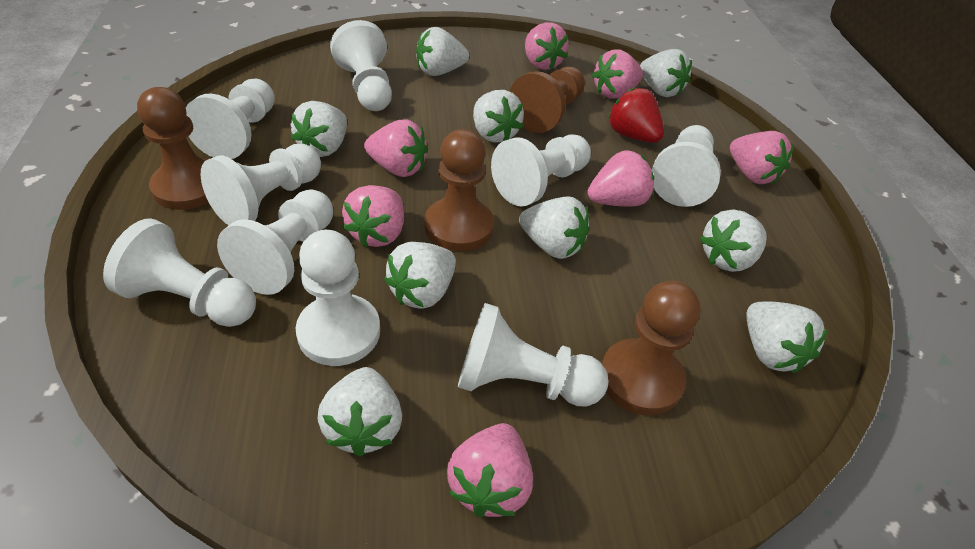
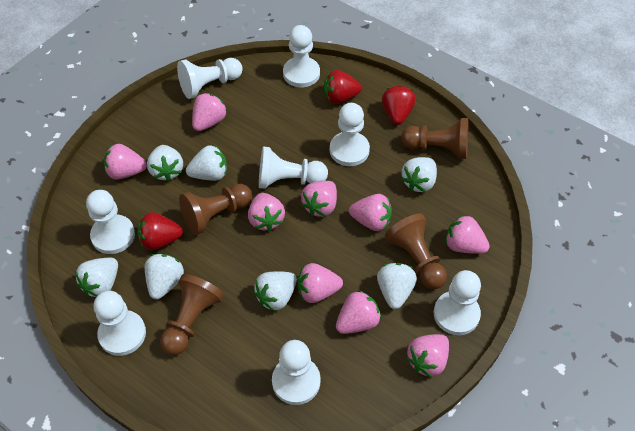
pink strawberry: 7 -> 9
red strawberry: 1 -> 3
white pawn: 9 -> 8
white strawberry: 9 -> 7

